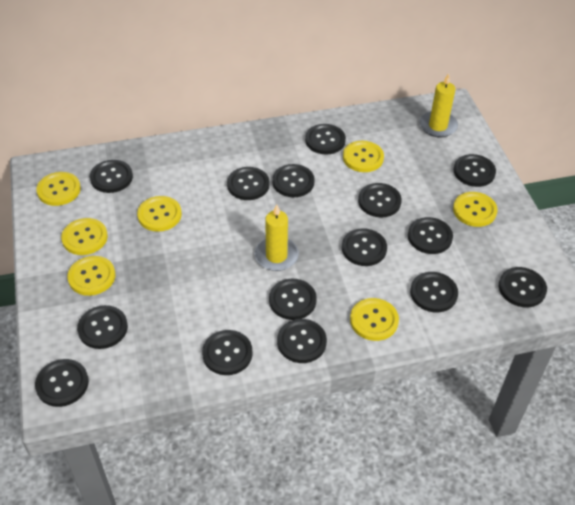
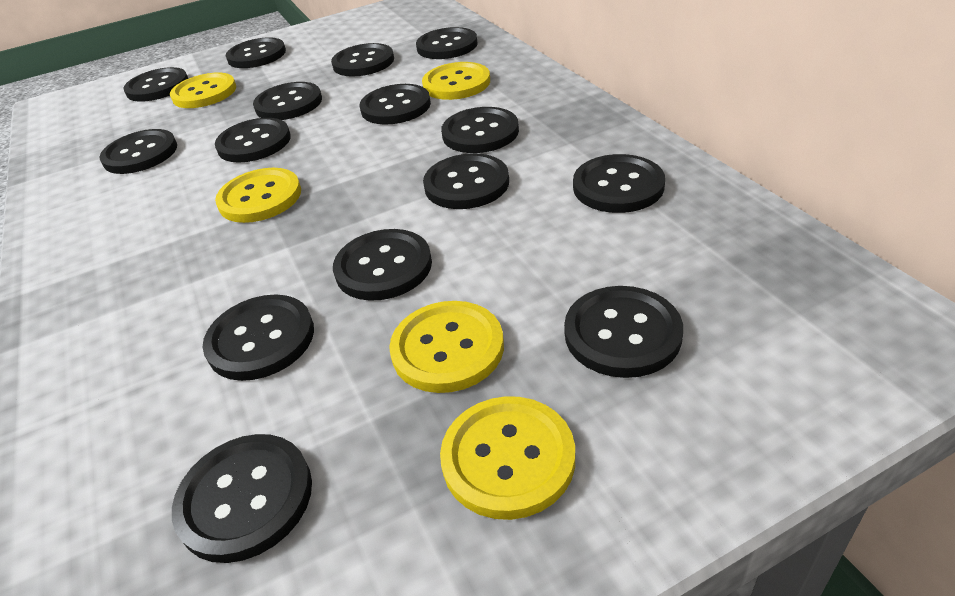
yellow button: 7 -> 5
yellow candle: 2 -> 0

